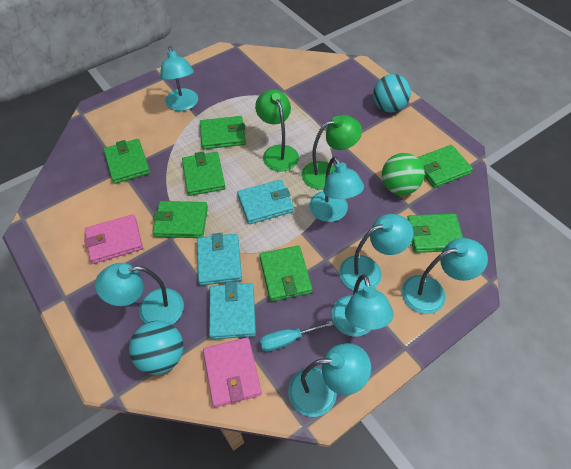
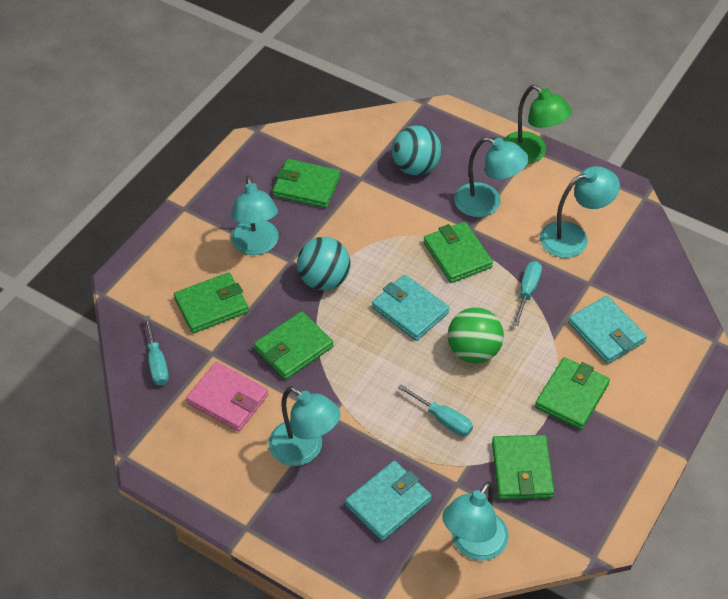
green lamp: 2 -> 1
green wallet: 7 -> 6
pink wallet: 2 -> 1
turquoise lamp: 7 -> 5
turquoise screwdriver: 1 -> 3

